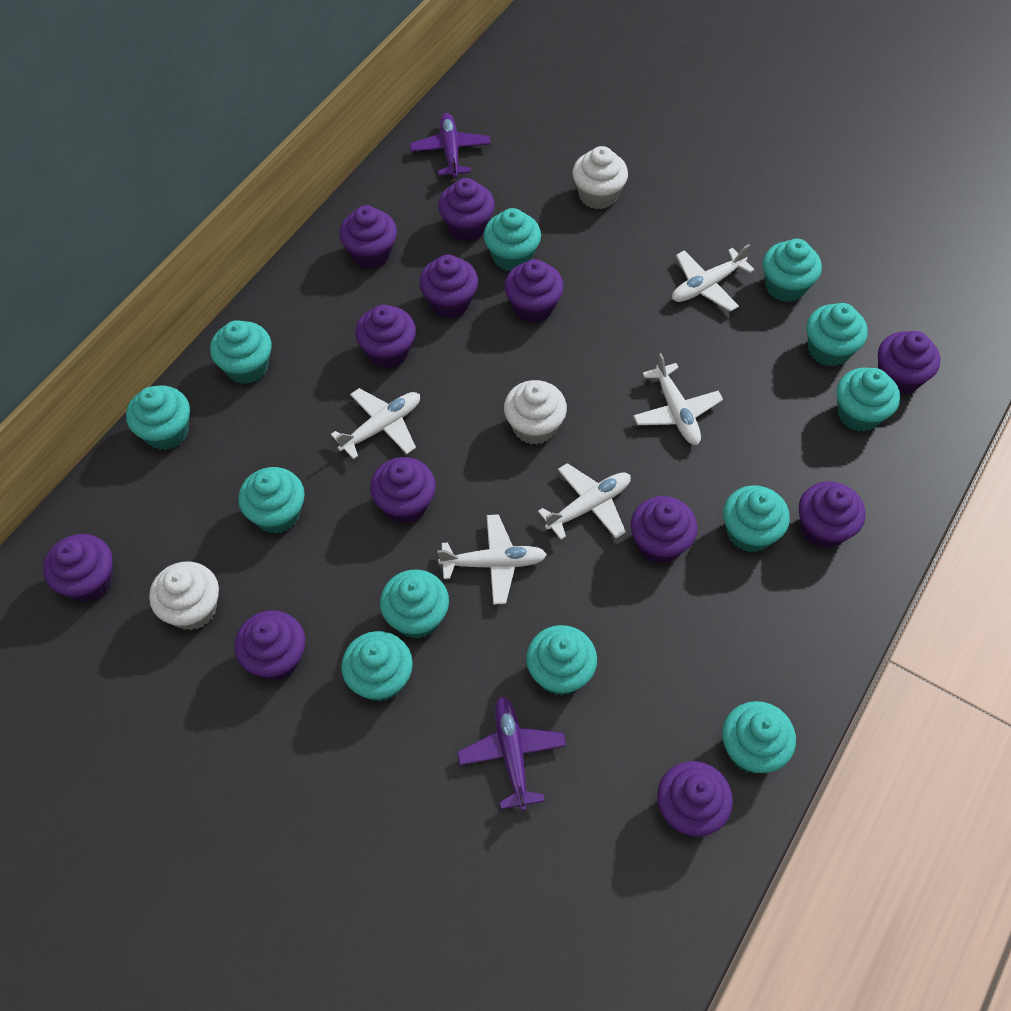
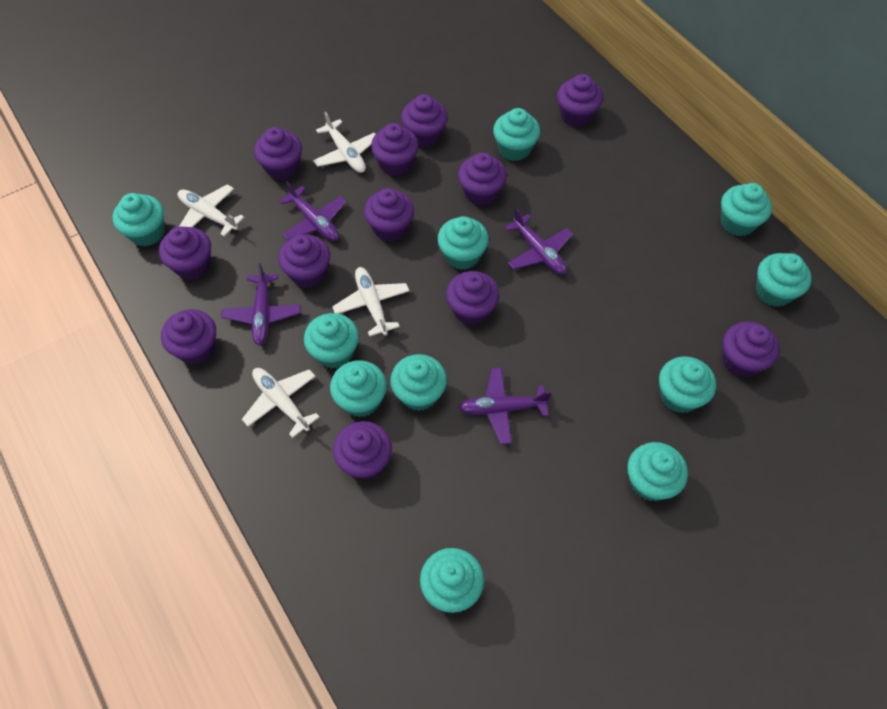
purple plane: 2 -> 4
turquoise cupcake: 12 -> 11
white cupcake: 3 -> 0
white plane: 5 -> 4

